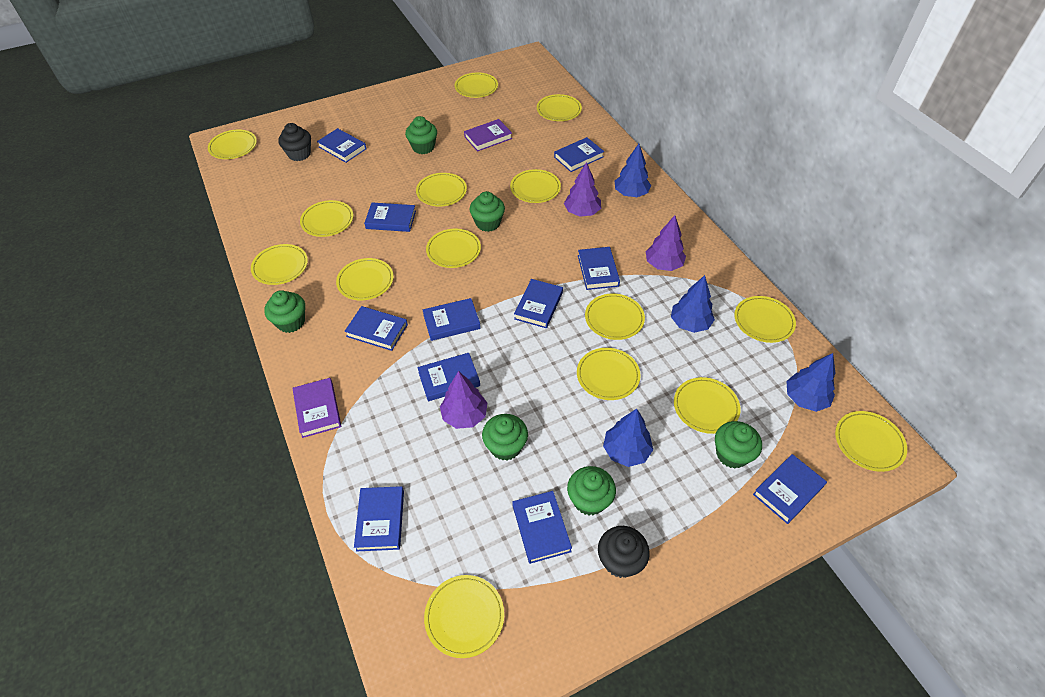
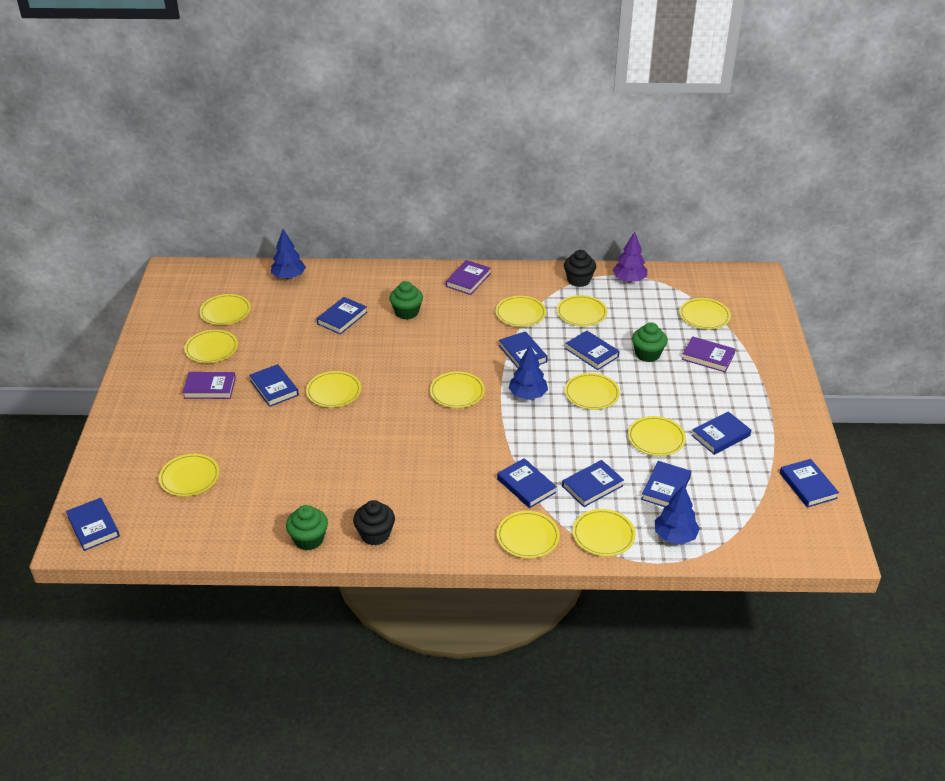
blue book: 11 -> 10
blue tree: 4 -> 3
green cupcake: 6 -> 3
purple book: 2 -> 3
purple tree: 3 -> 1
yellow plate: 15 -> 12

